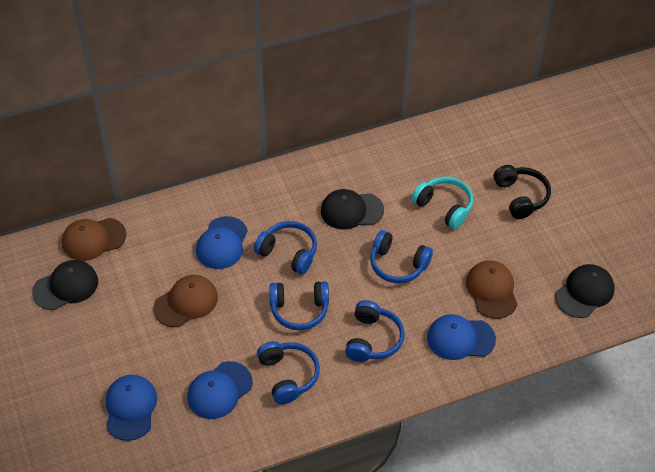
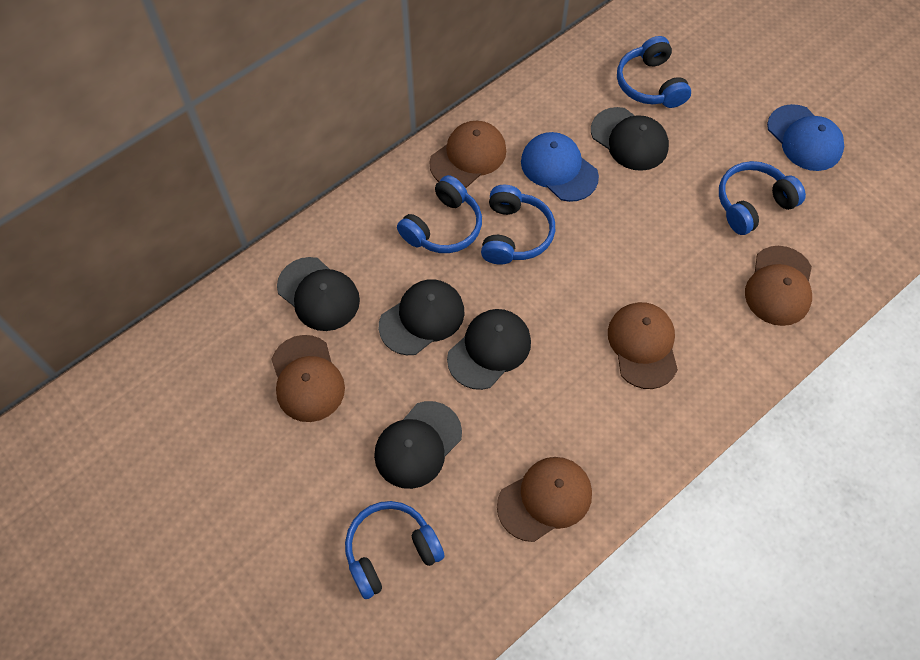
black cap: 3 -> 5
black headphones: 1 -> 0
blue cap: 4 -> 2
brown cap: 3 -> 5
turquoise headphones: 1 -> 0

